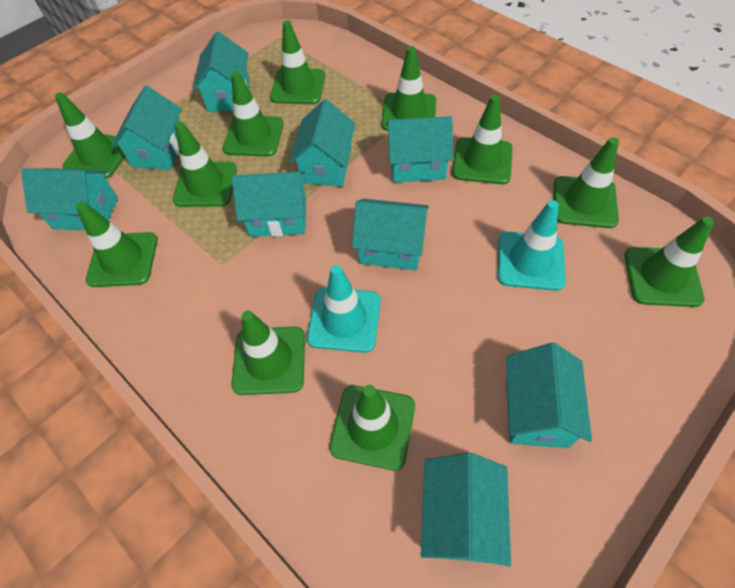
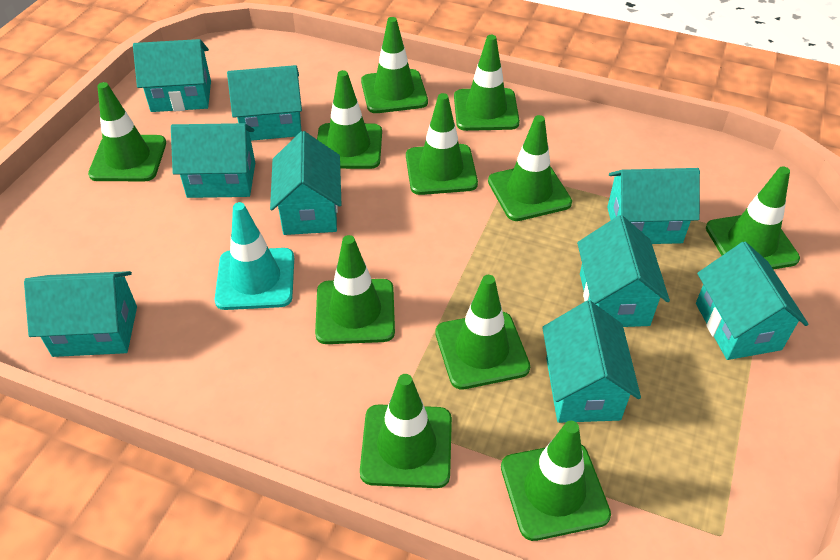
turquoise traffic cone: 2 -> 1

